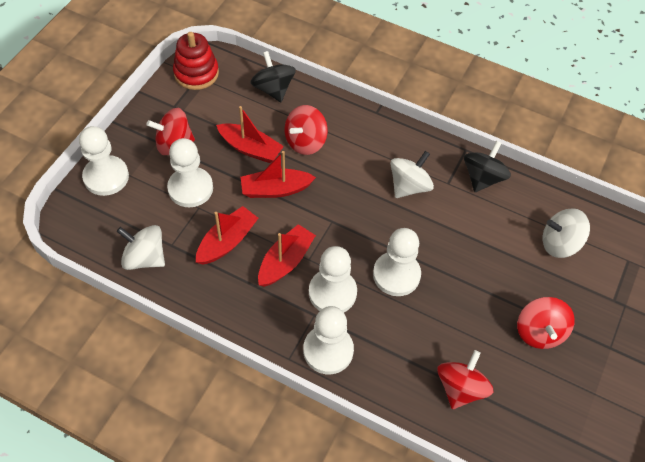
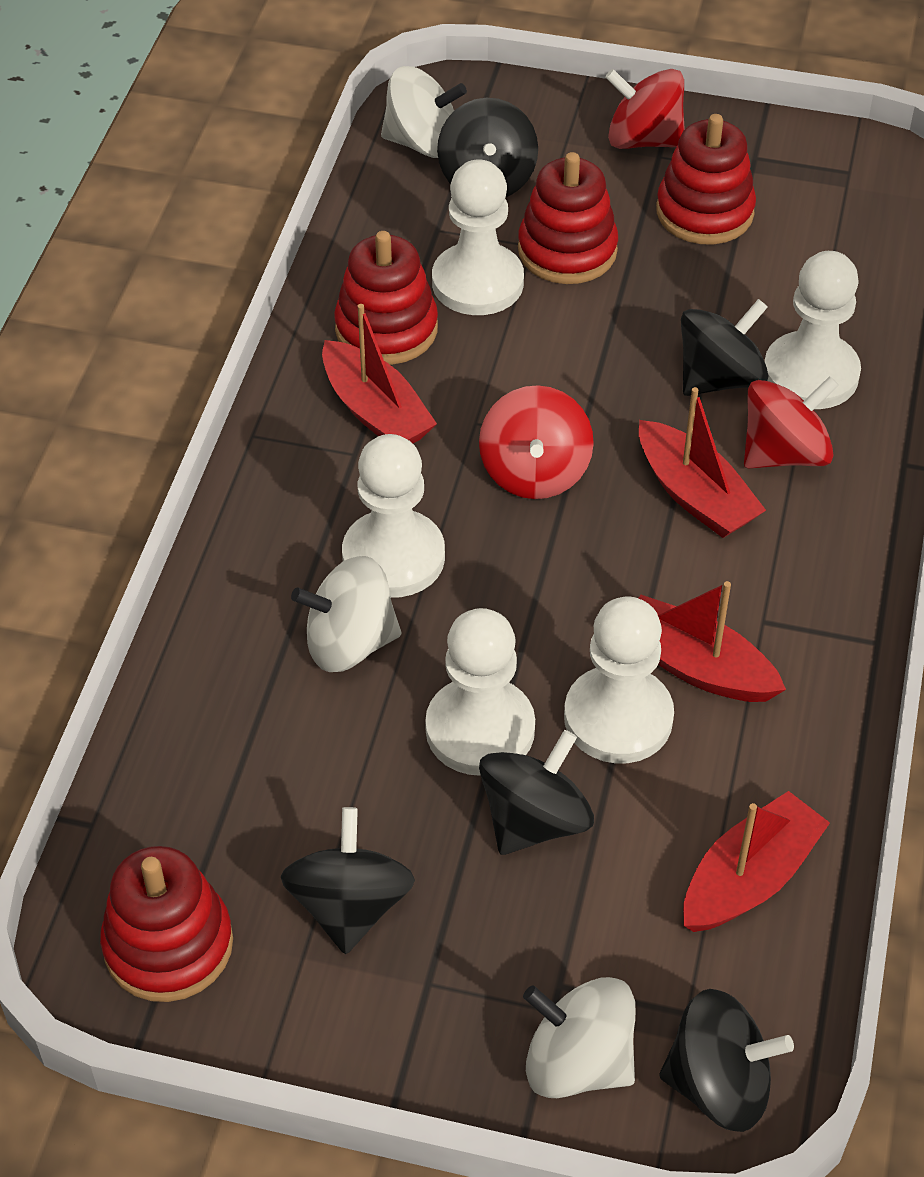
black spinning top: 2 -> 5
red spinning top: 4 -> 3
red stacking toy: 1 -> 4

